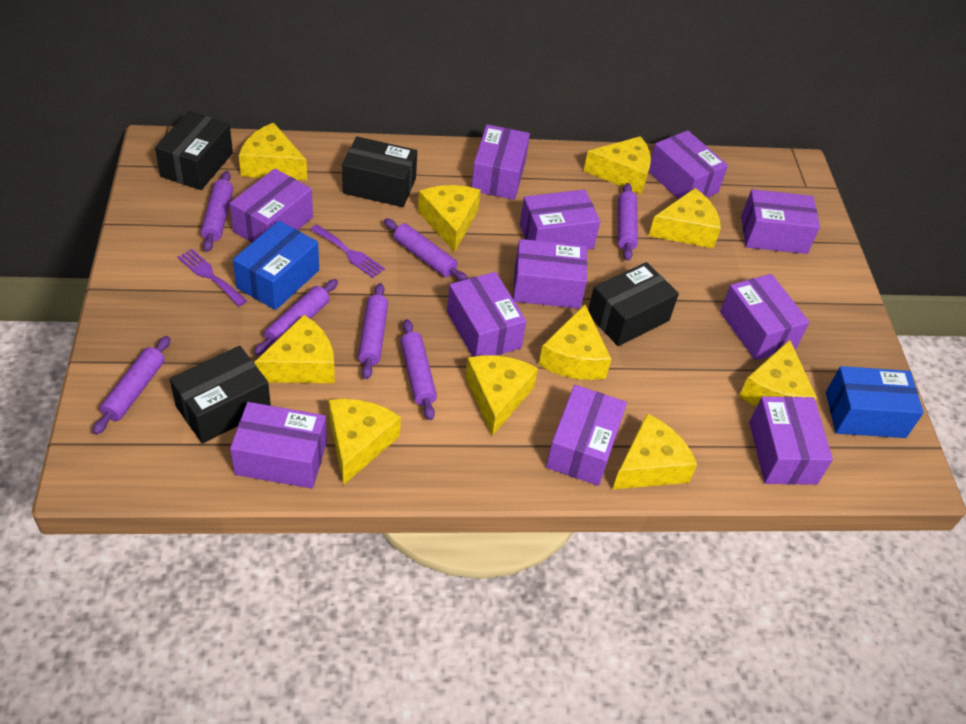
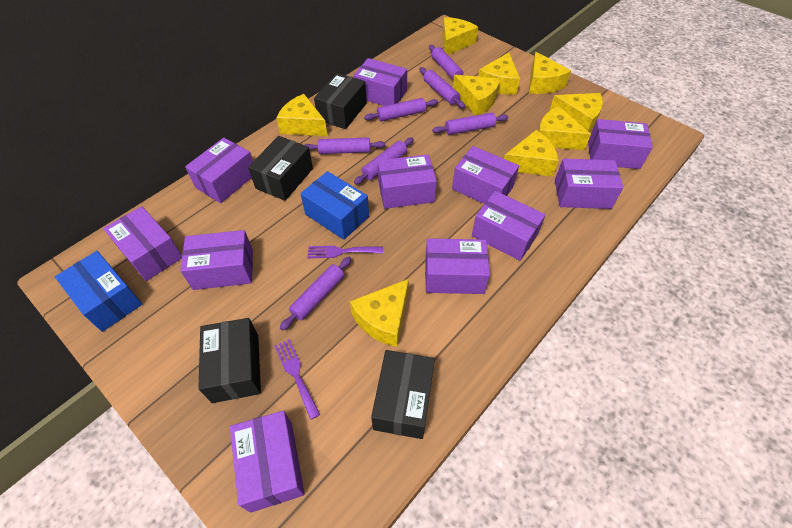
yellow cheese: 10 -> 9

